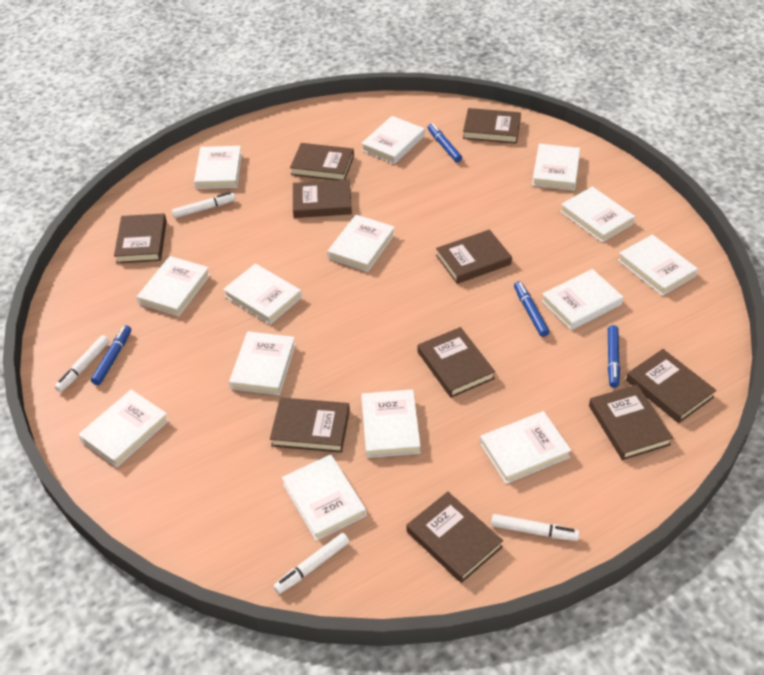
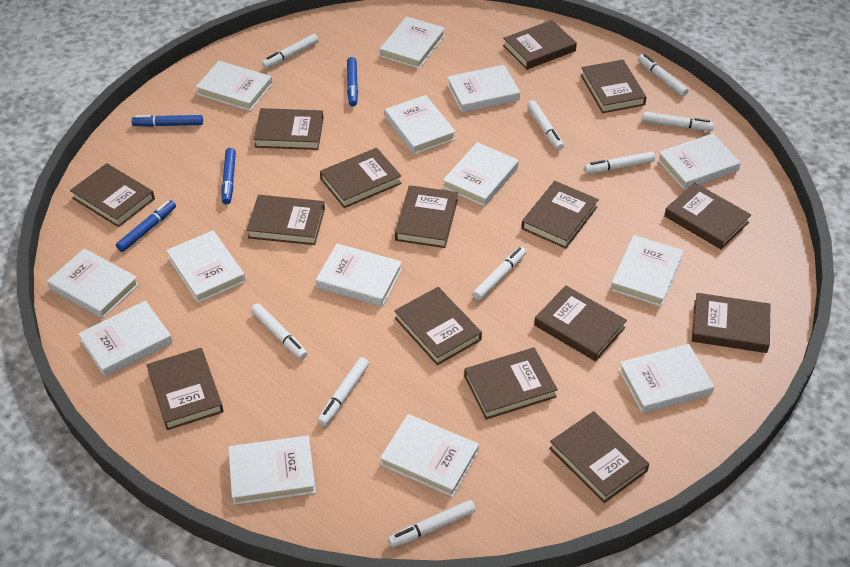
brown book: 10 -> 15
white marker: 4 -> 9

